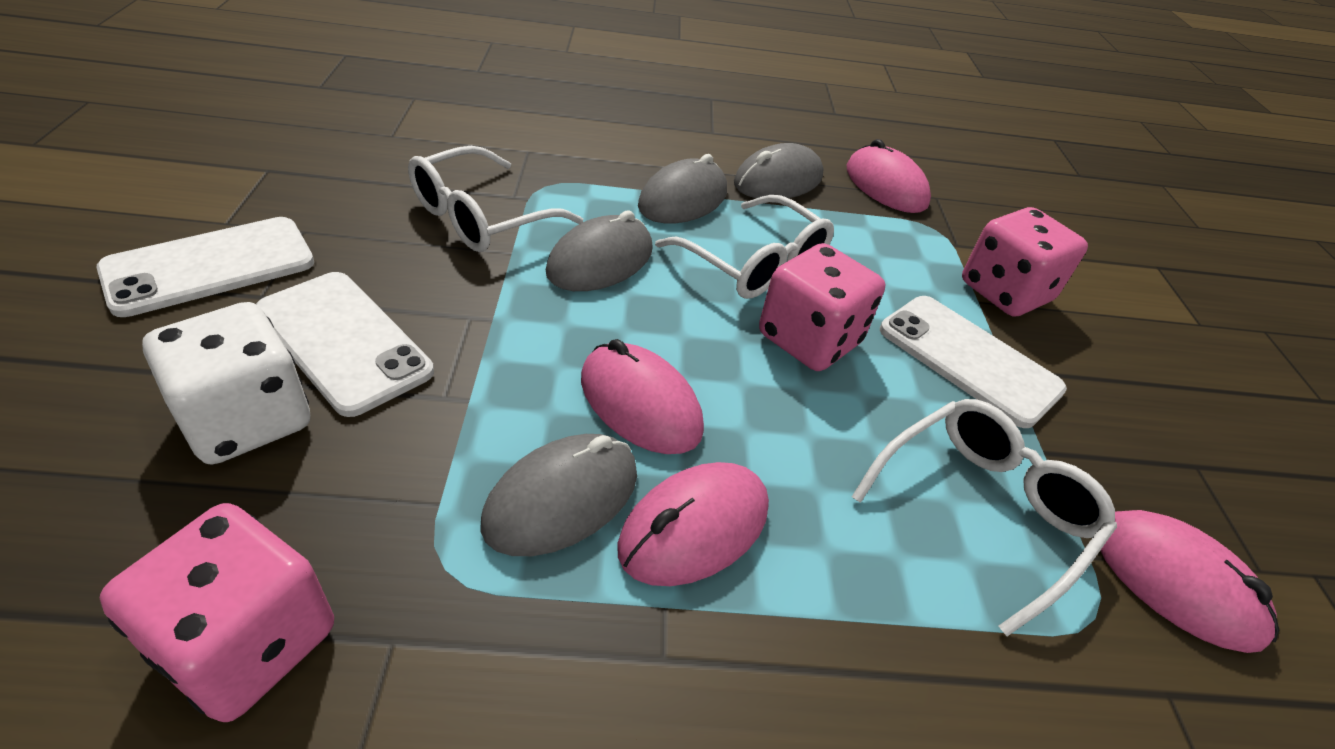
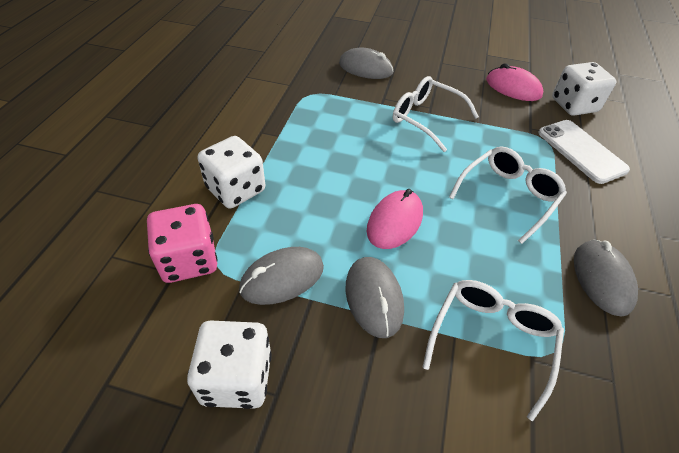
pink dice: 3 -> 1
pink mouse: 4 -> 2
white dice: 1 -> 3
white phone: 3 -> 1

